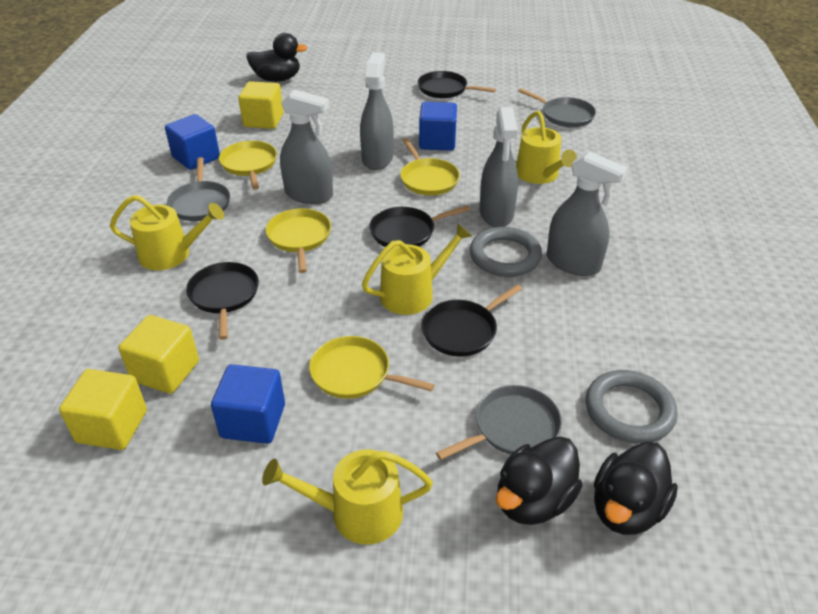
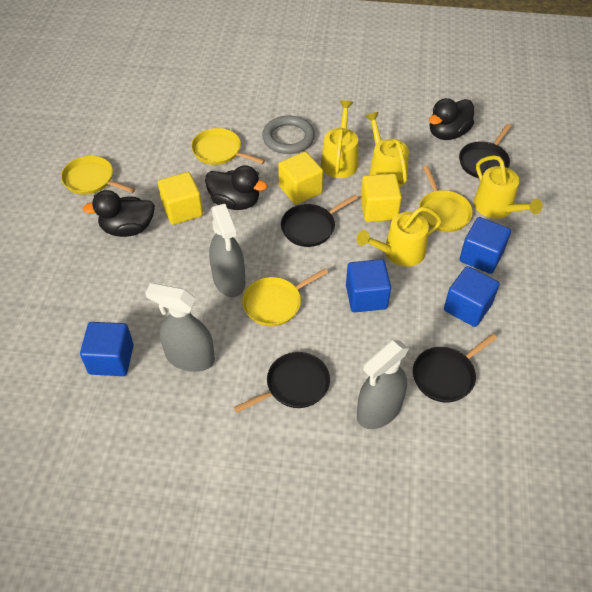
blue cube: 3 -> 4
grey pan: 3 -> 0
grey ring: 2 -> 1
grey spray bottle: 4 -> 3

